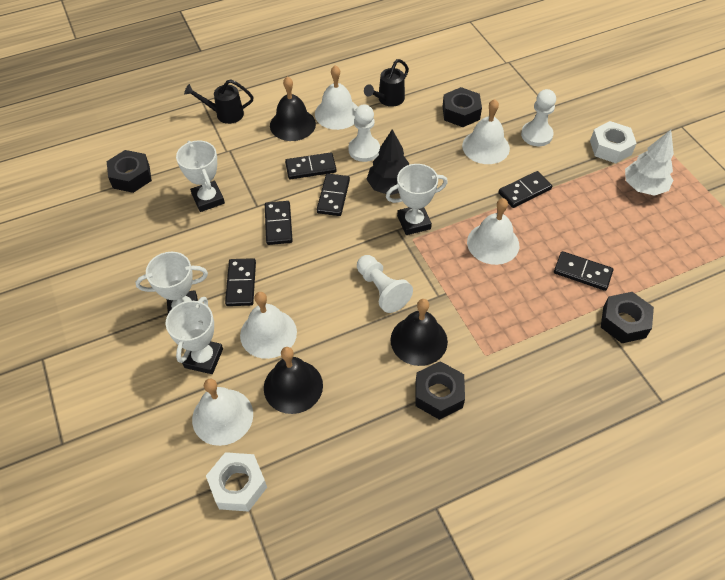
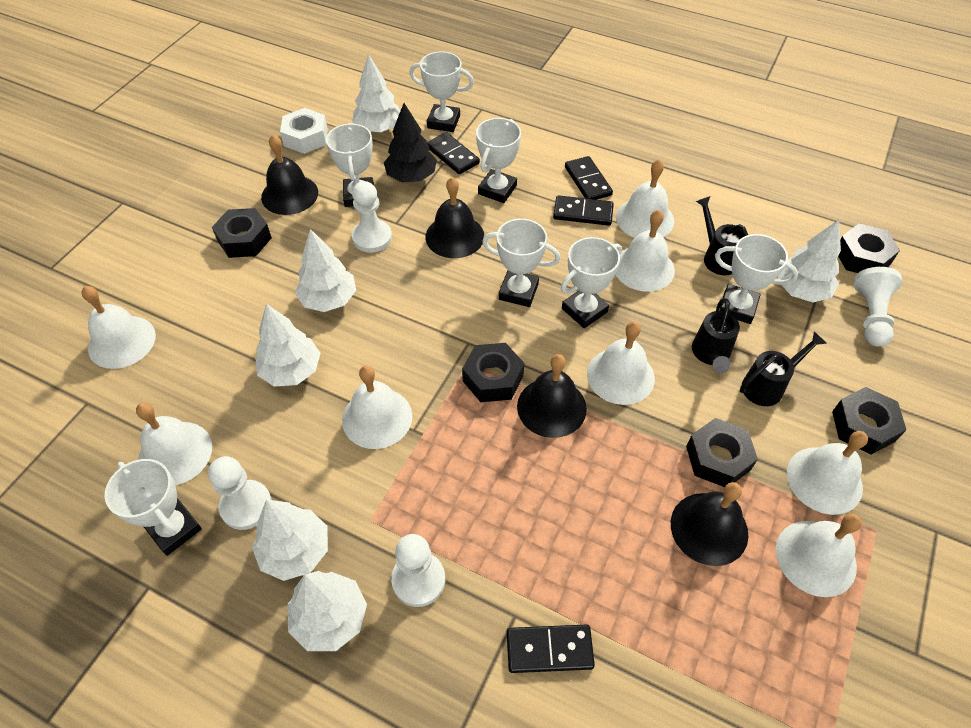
black bell: 3 -> 4
black domino: 6 -> 4
black nut: 4 -> 5
black watering can: 2 -> 3
white bell: 5 -> 8
white nut: 2 -> 1
white pawn: 3 -> 4
white tree: 1 -> 6
white trophy: 4 -> 7

